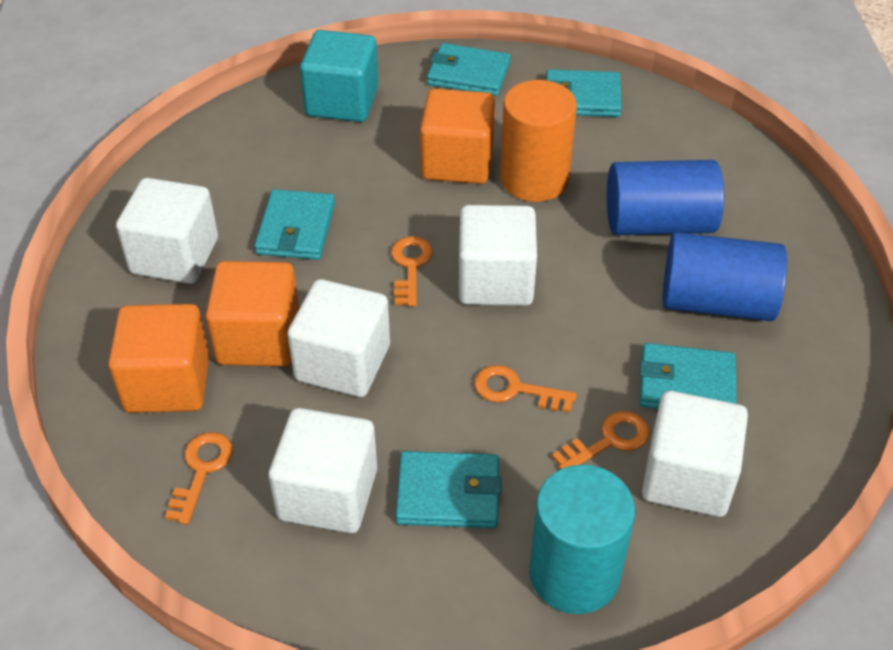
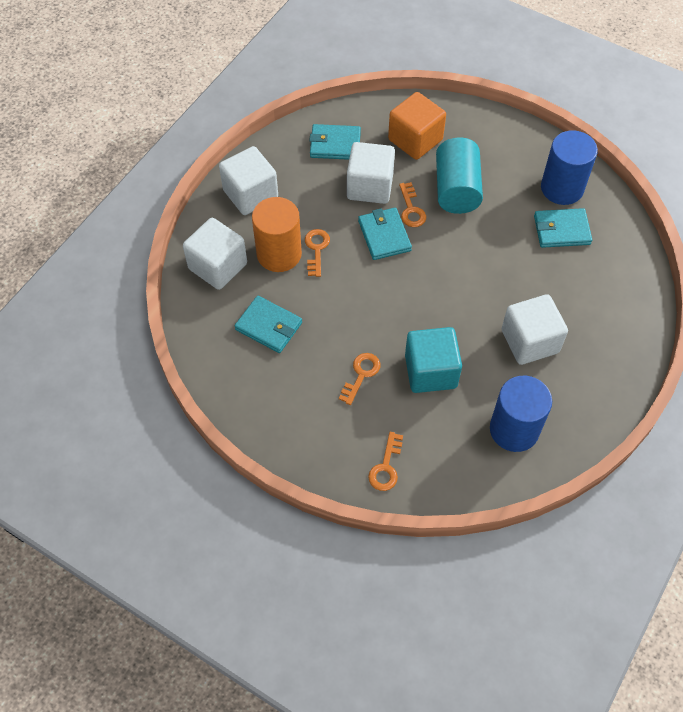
orange cube: 3 -> 1
turquoise wallet: 5 -> 4
white cube: 5 -> 4

